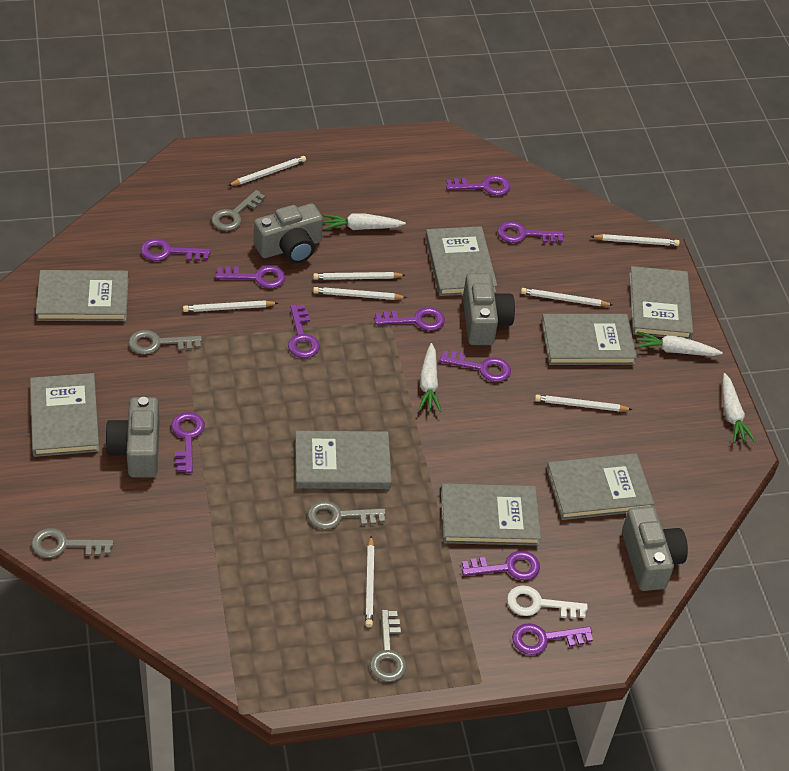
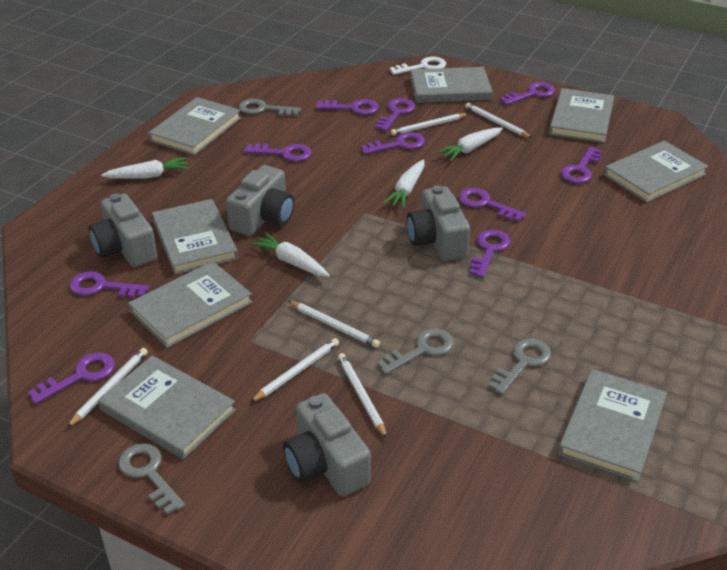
grey key: 5 -> 4
white pencil: 8 -> 6

